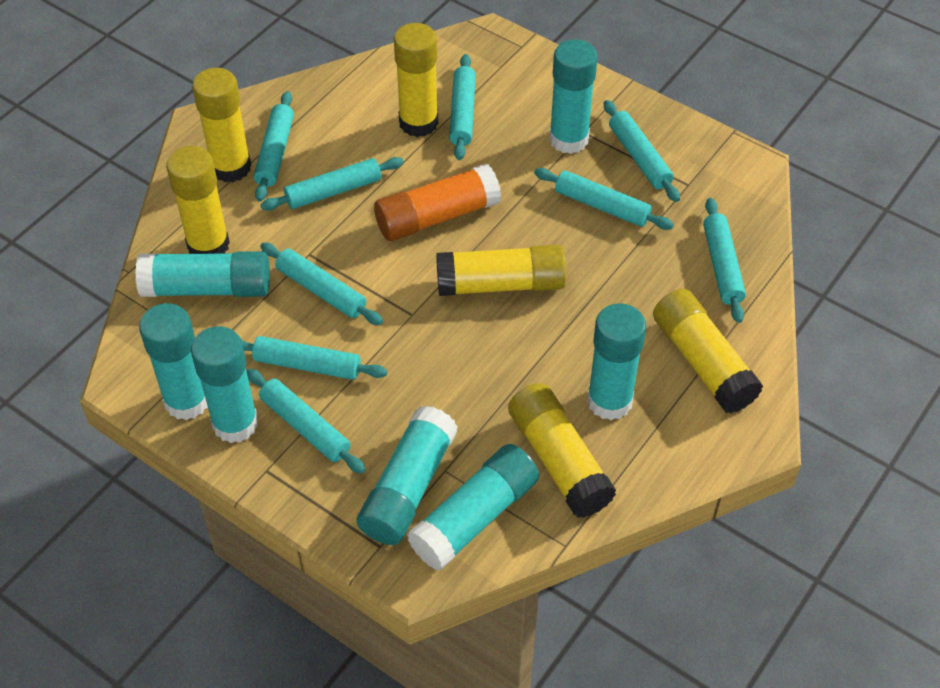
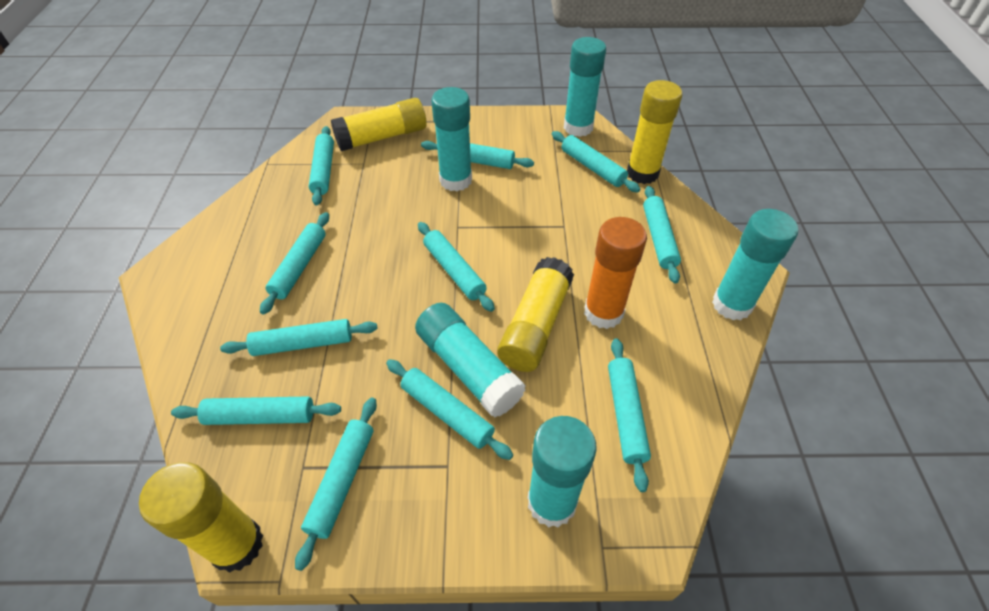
turquoise glue stick: 7 -> 5
turquoise rolling pin: 9 -> 11
yellow glue stick: 6 -> 4

